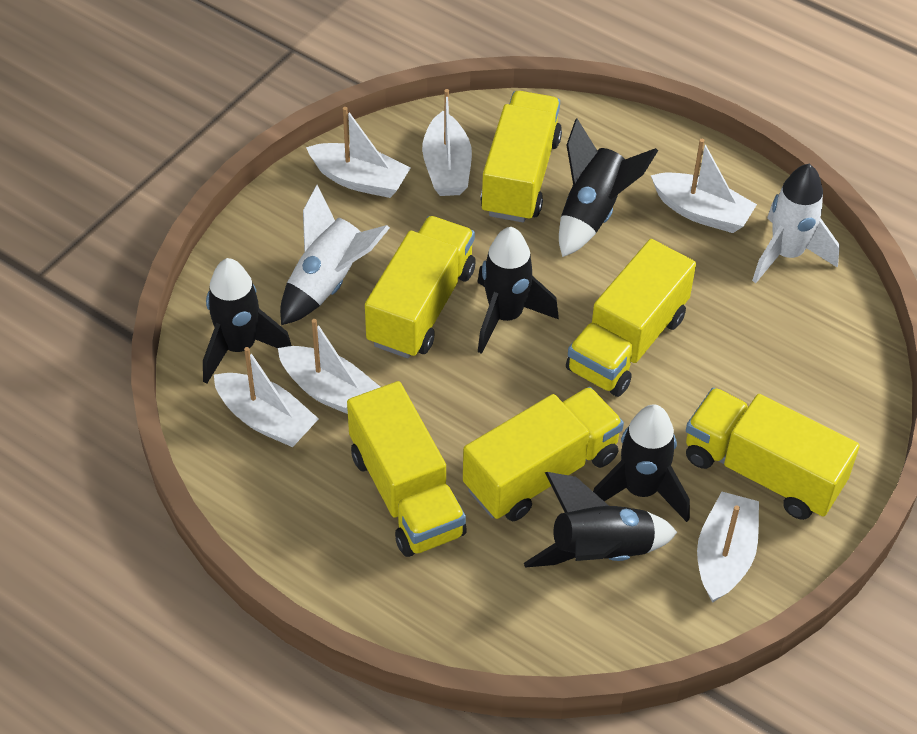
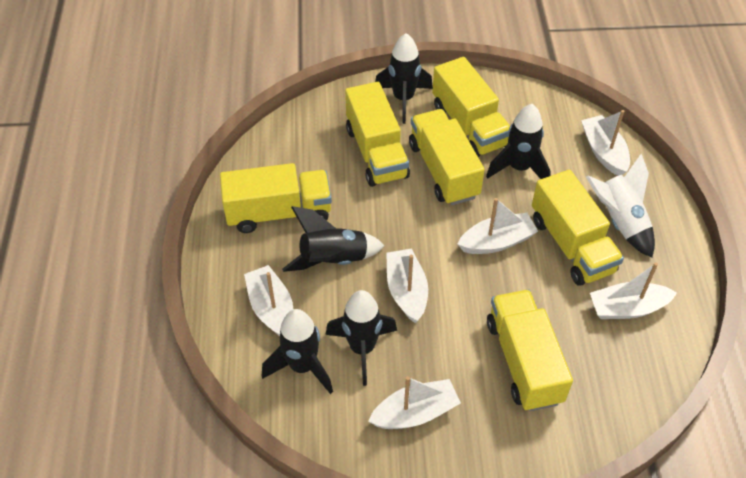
white rocket: 2 -> 1

